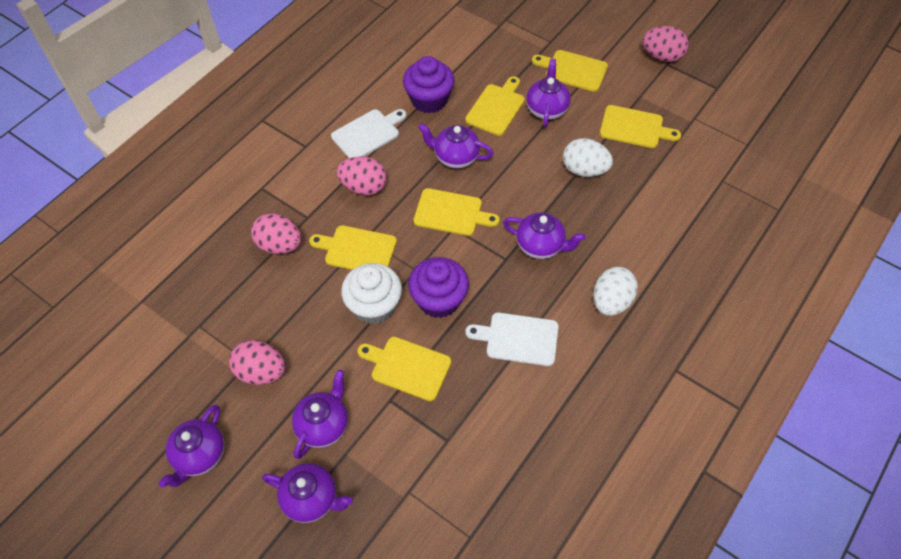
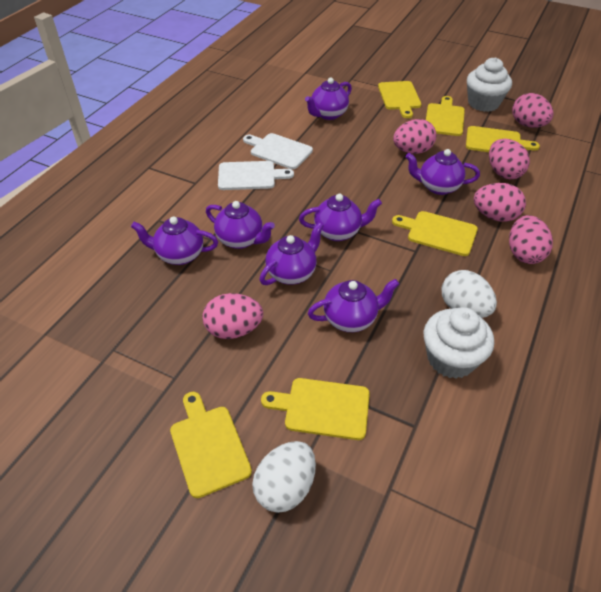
pink egg: 4 -> 6
purple cupcake: 2 -> 0
purple teapot: 6 -> 7
white cupcake: 1 -> 2

